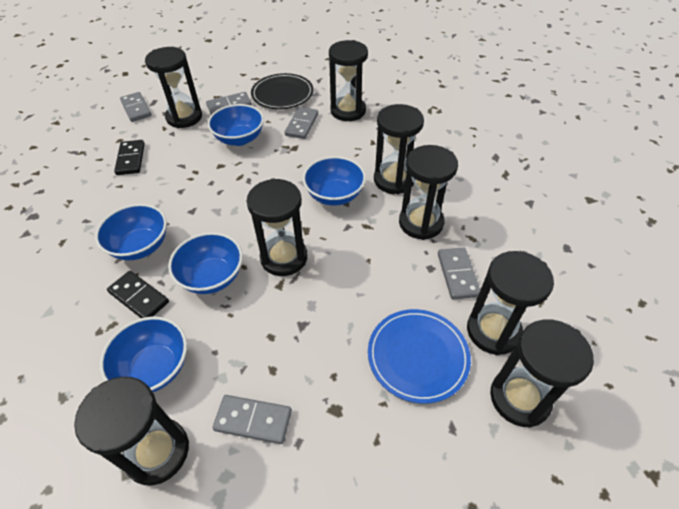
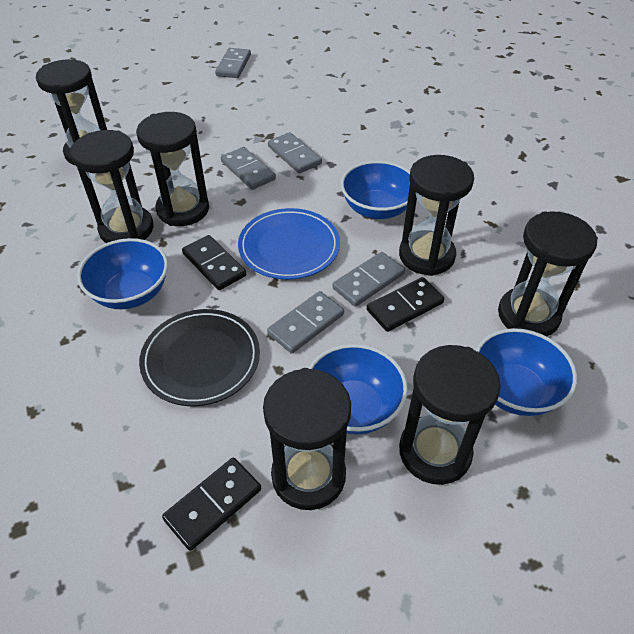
black domino: 2 -> 3
black hourglass: 8 -> 7
blue bowl: 5 -> 4

